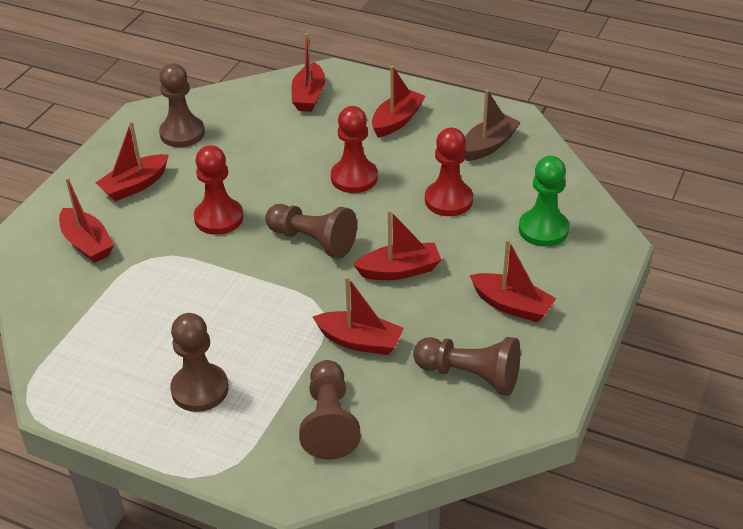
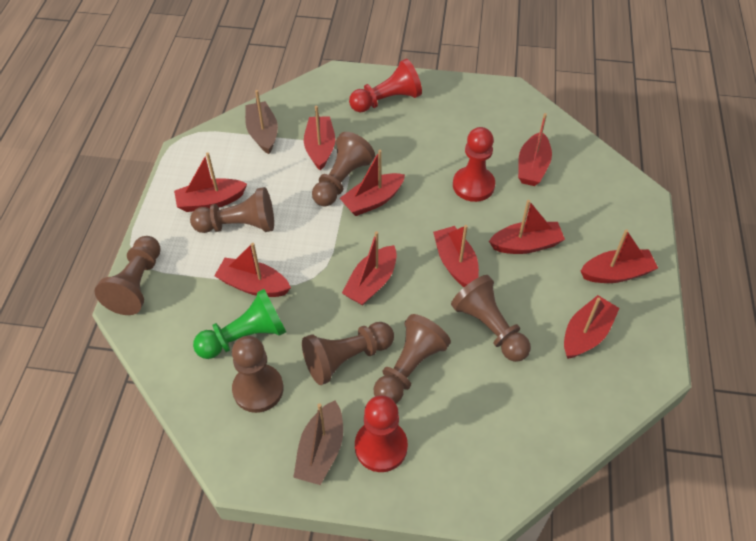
brown boat: 1 -> 2
brown pawn: 5 -> 7
red boat: 7 -> 10

